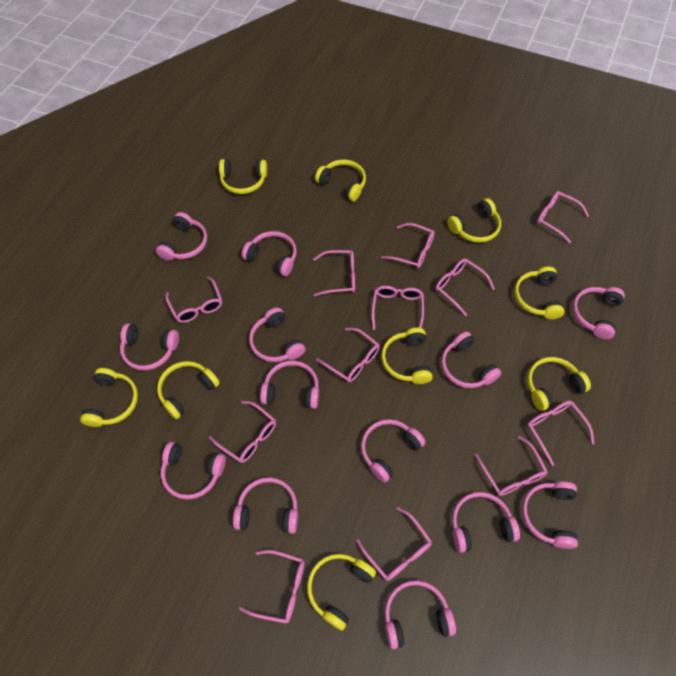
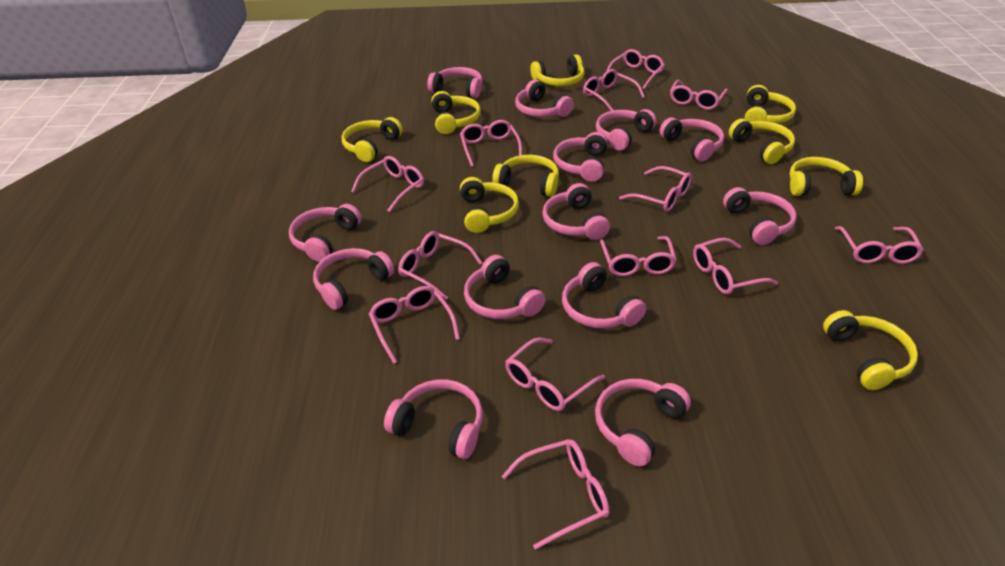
pink glasses: 12 -> 13

